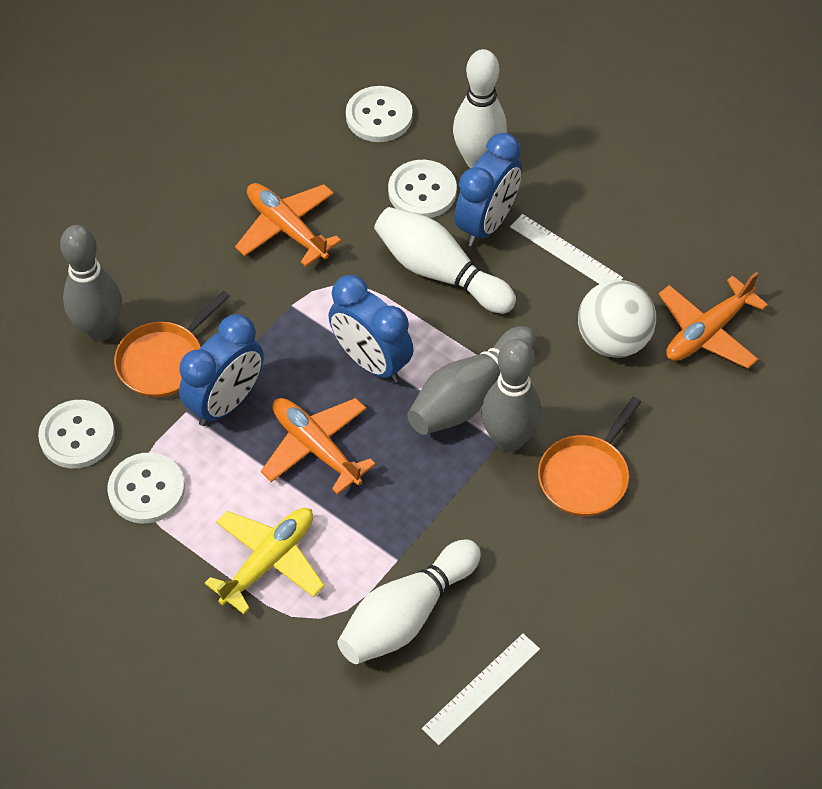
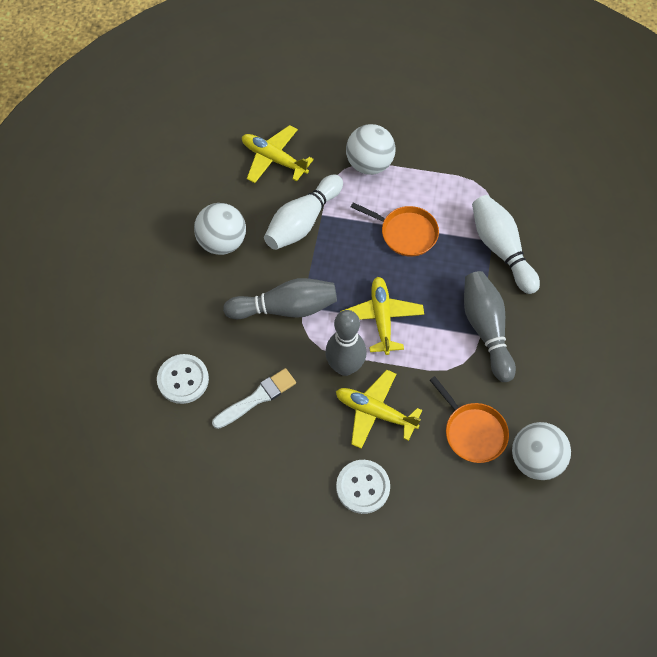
blue clock: 3 -> 0
orange plane: 3 -> 0
white ball: 1 -> 3
white bowling pin: 3 -> 2
white brush: 0 -> 1
white button: 4 -> 2
white ruler: 2 -> 0
yellow plane: 1 -> 3

